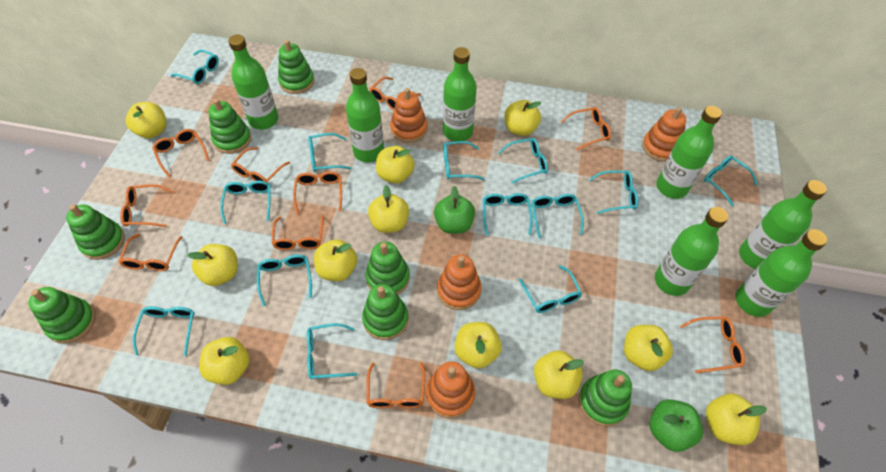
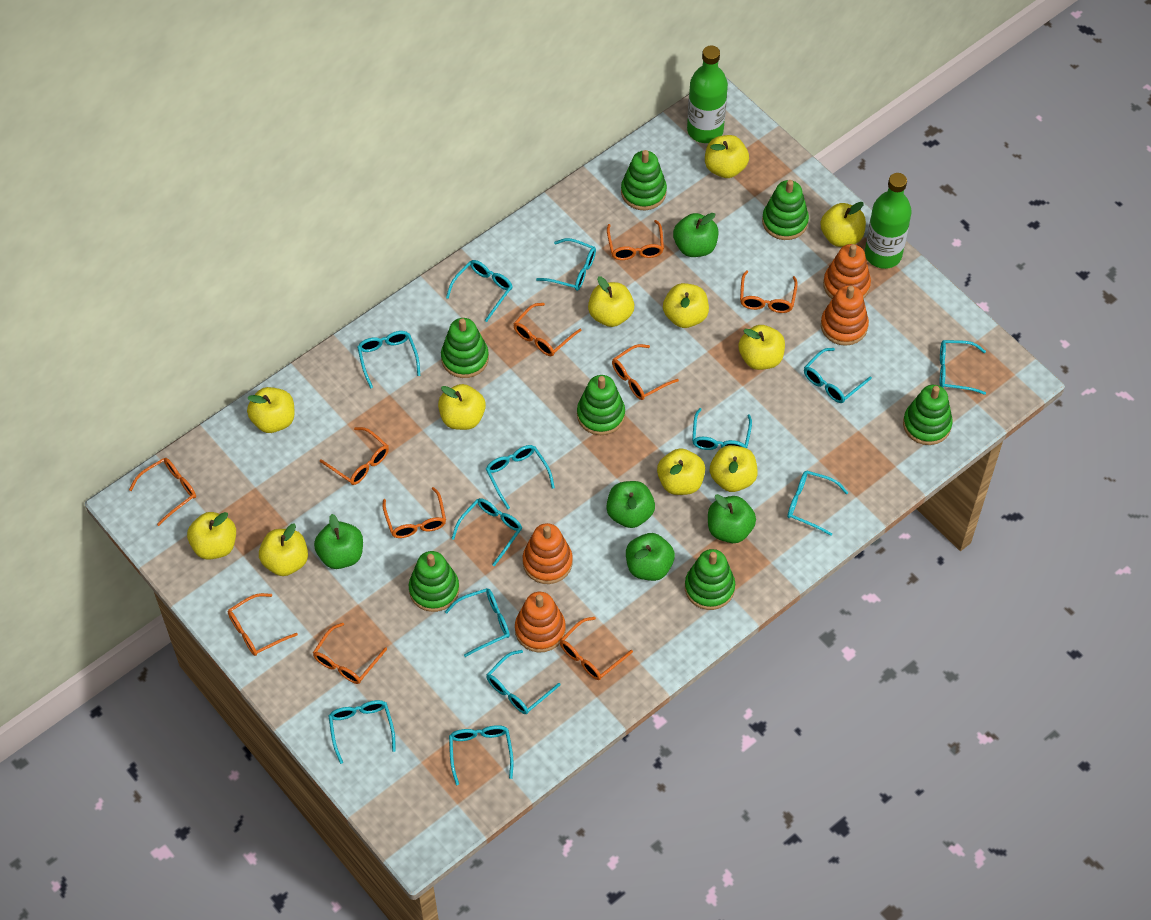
green apple: 2 -> 5
green bottle: 7 -> 2

